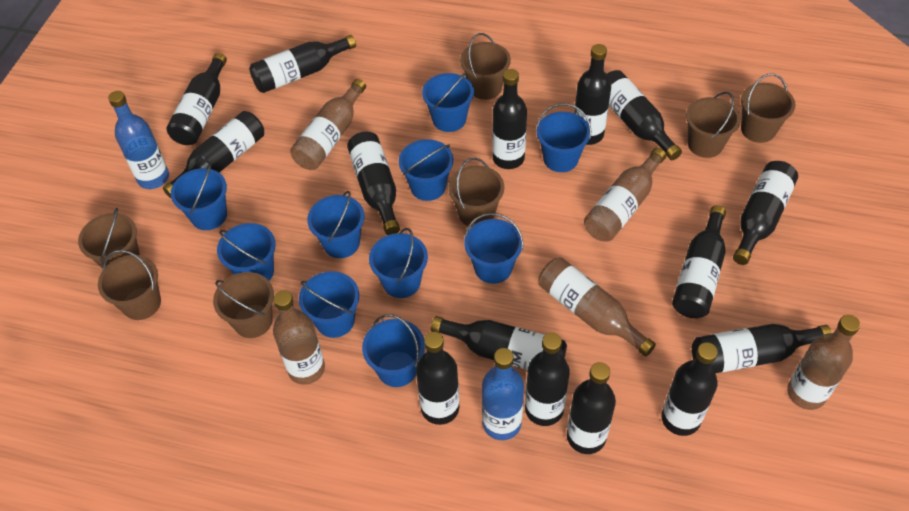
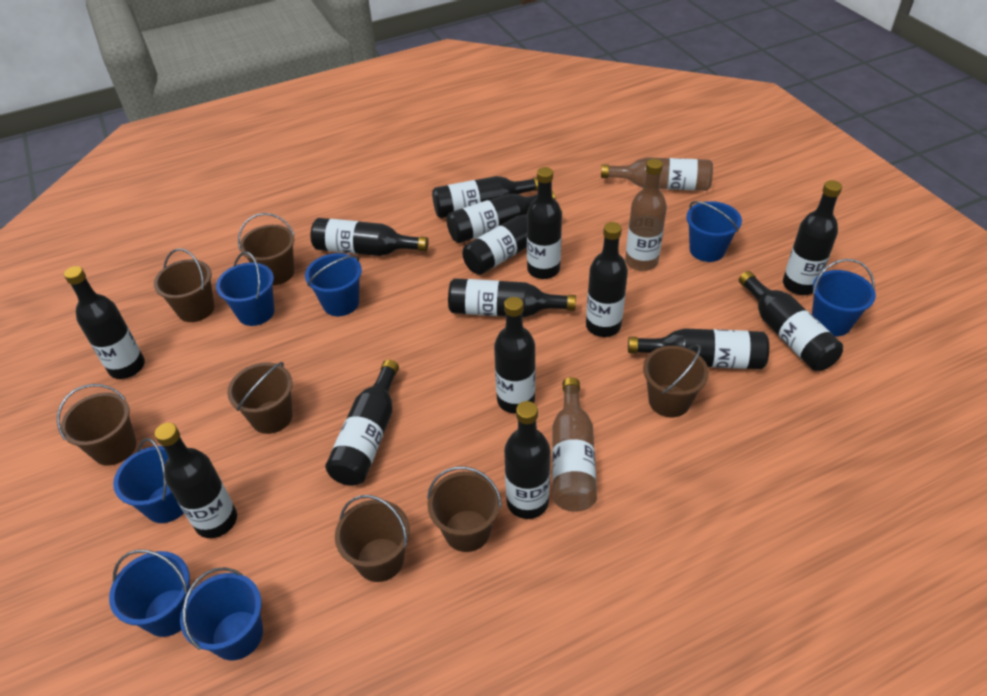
blue bottle: 2 -> 0
blue bucket: 10 -> 7
brown bottle: 5 -> 3

